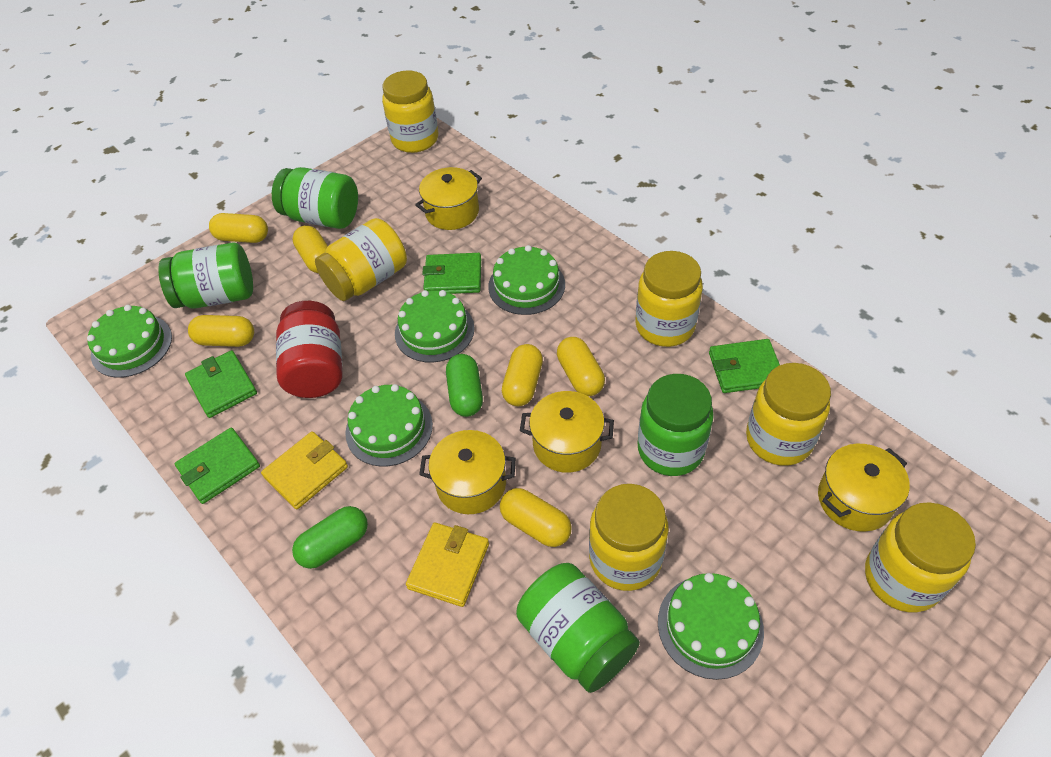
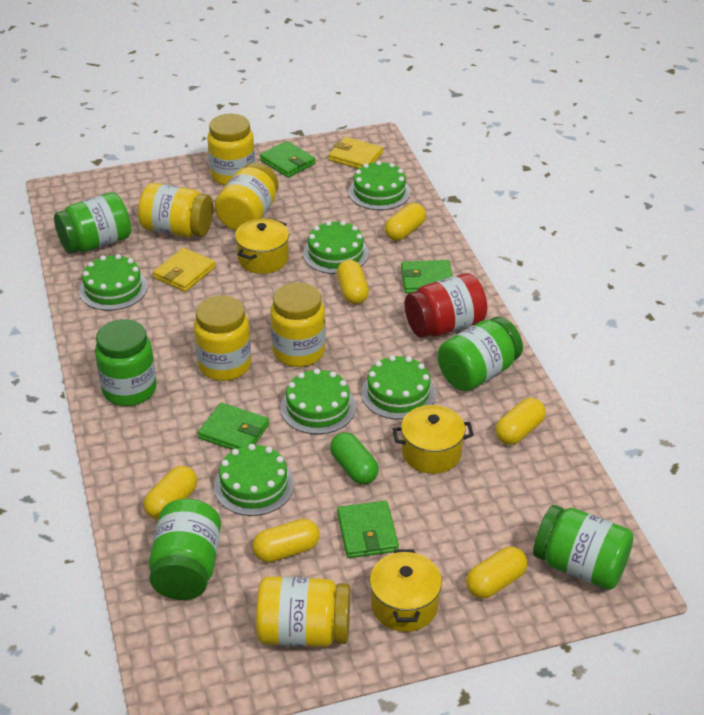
green cake: 5 -> 6
green capsule: 2 -> 1
green jar: 4 -> 5
yellow pot: 4 -> 3

